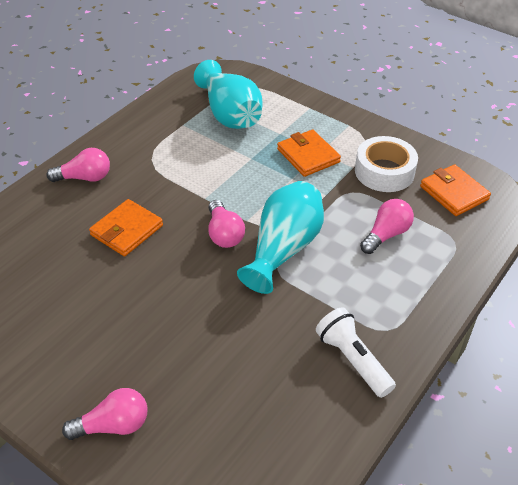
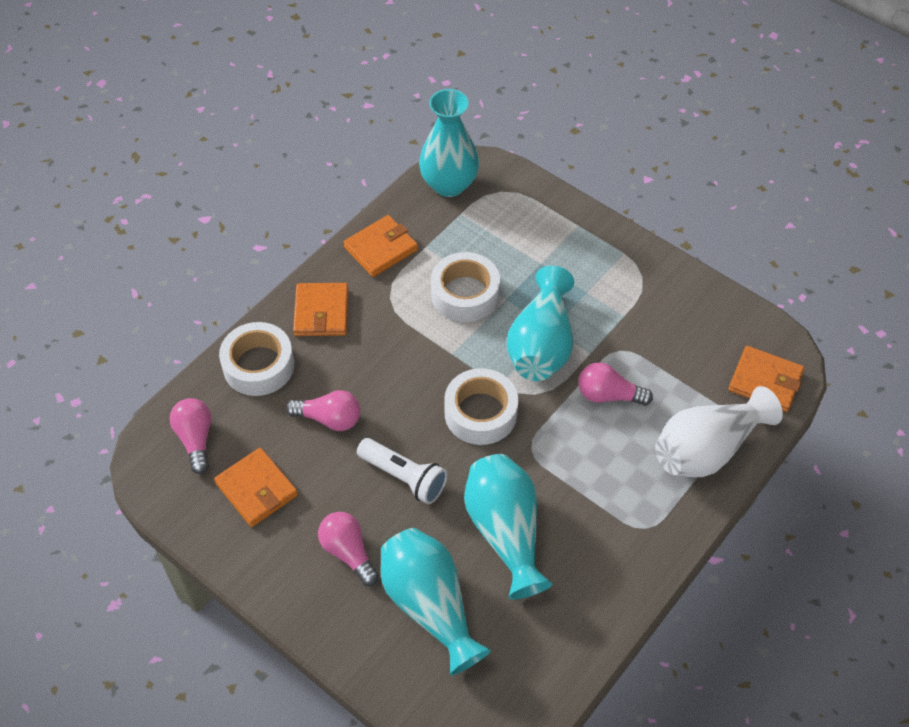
orange wallet: 3 -> 4
turquoise vase: 2 -> 4
white tape: 1 -> 3
white vase: 0 -> 1

